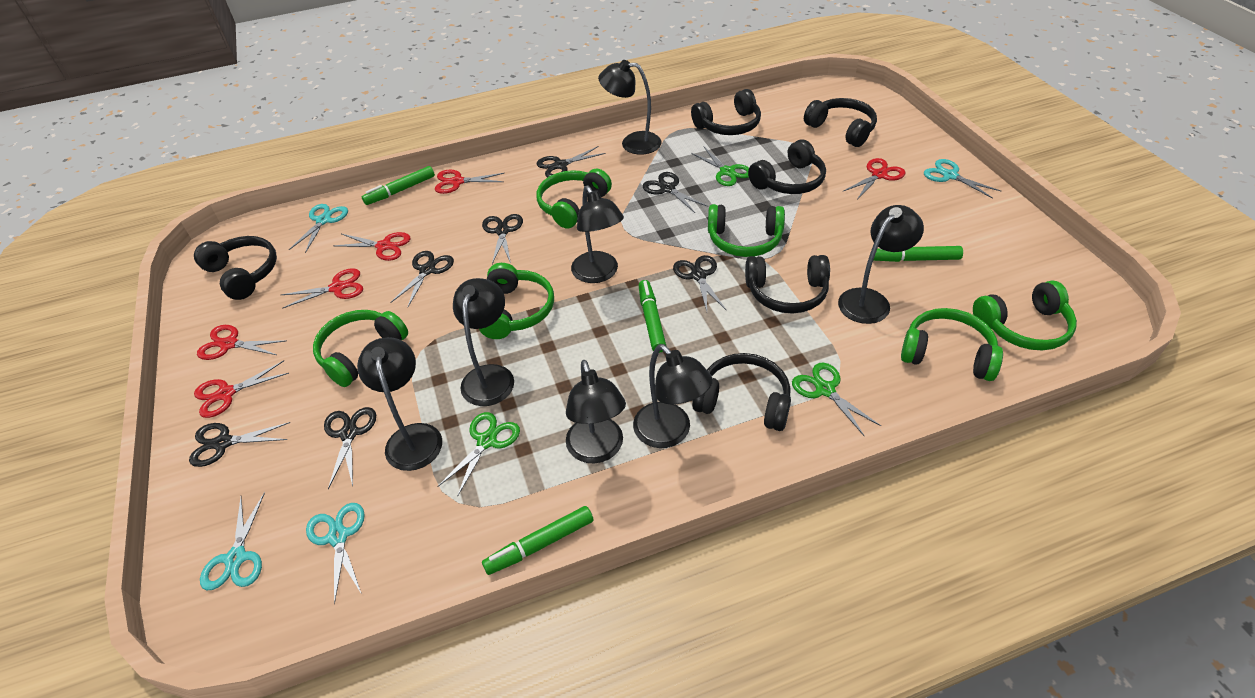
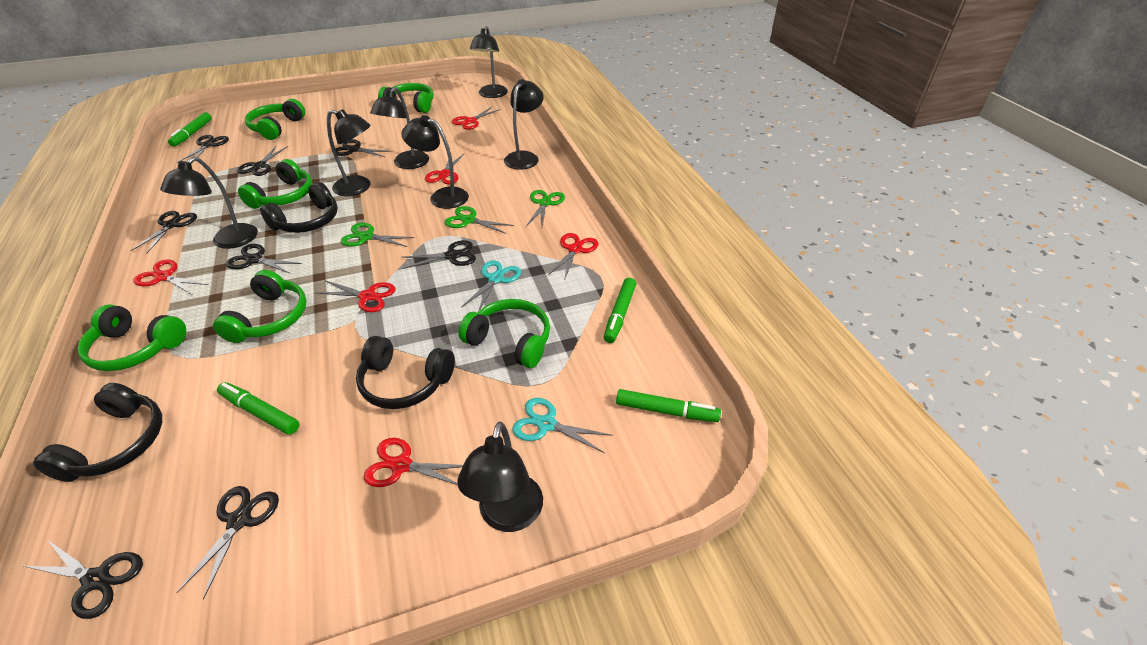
black headphones: 6 -> 3
black scissors: 7 -> 8
turquoise scissors: 4 -> 2

